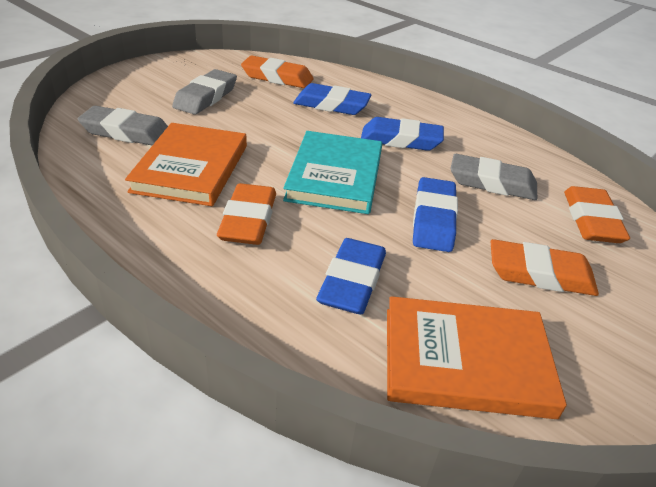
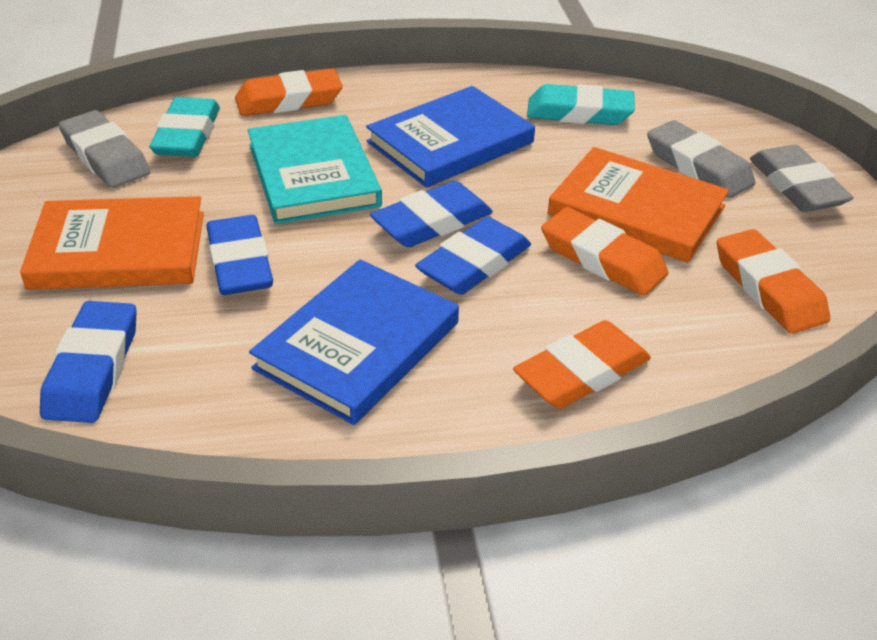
blue book: 0 -> 2
turquoise eraser: 0 -> 2

